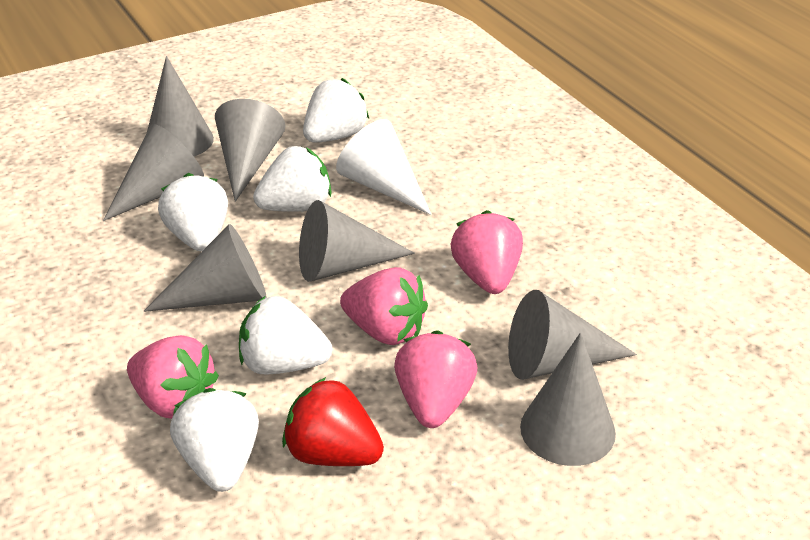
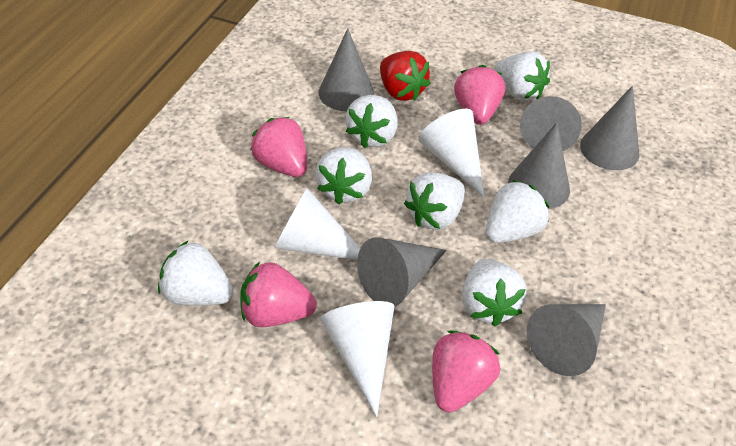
grey cone: 7 -> 6
white cone: 1 -> 3
white strawberry: 5 -> 7

